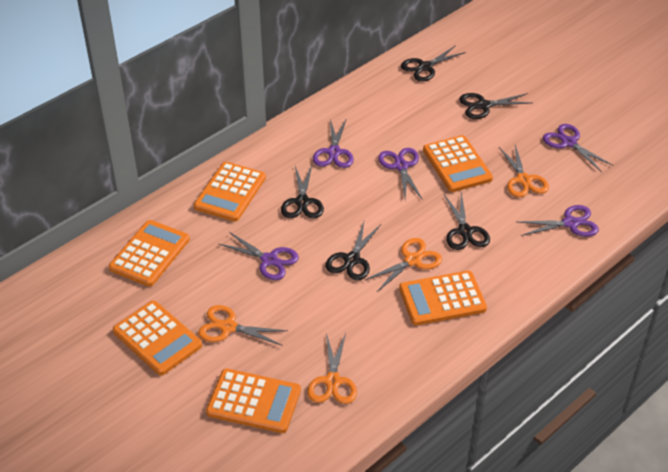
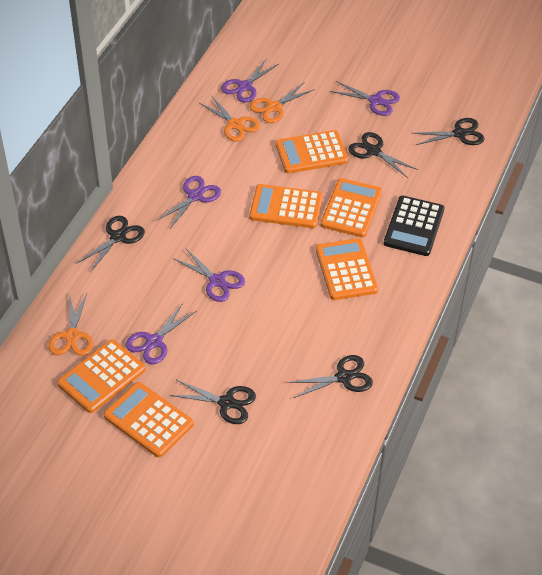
black calculator: 0 -> 1
orange scissors: 4 -> 3

